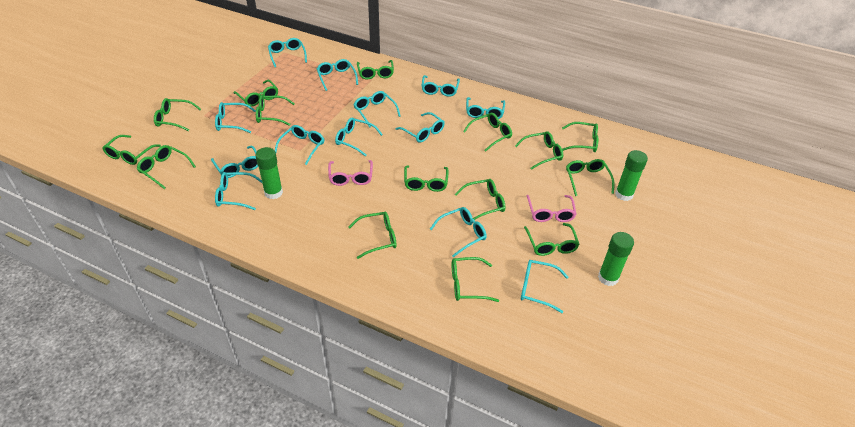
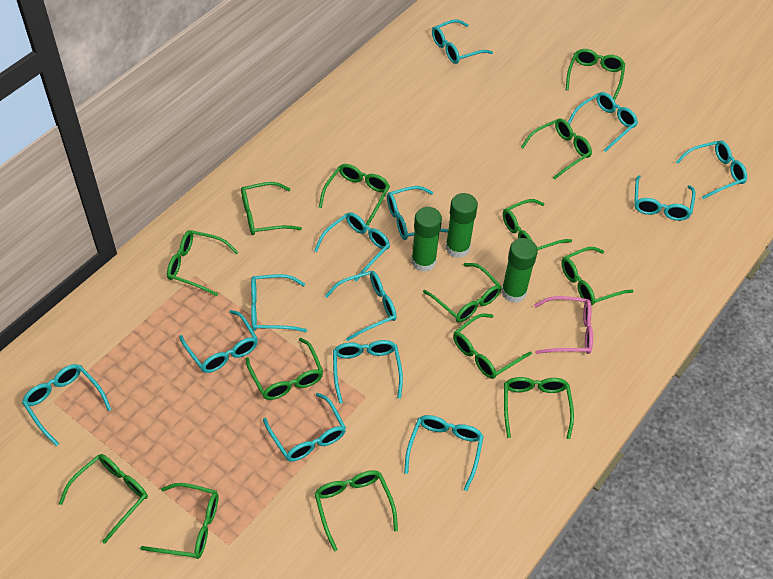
green glasses: 15 -> 14
pink glasses: 2 -> 1

